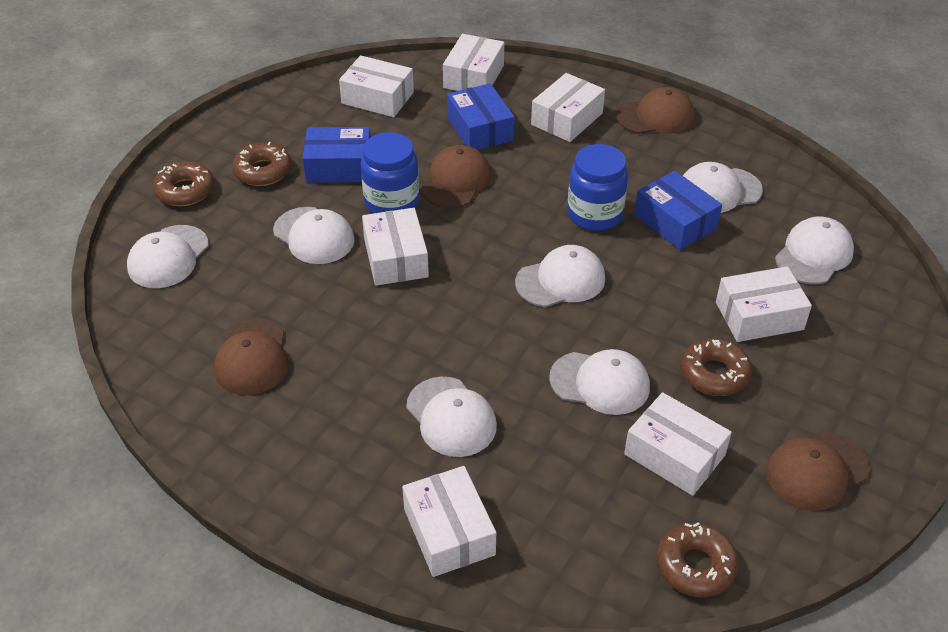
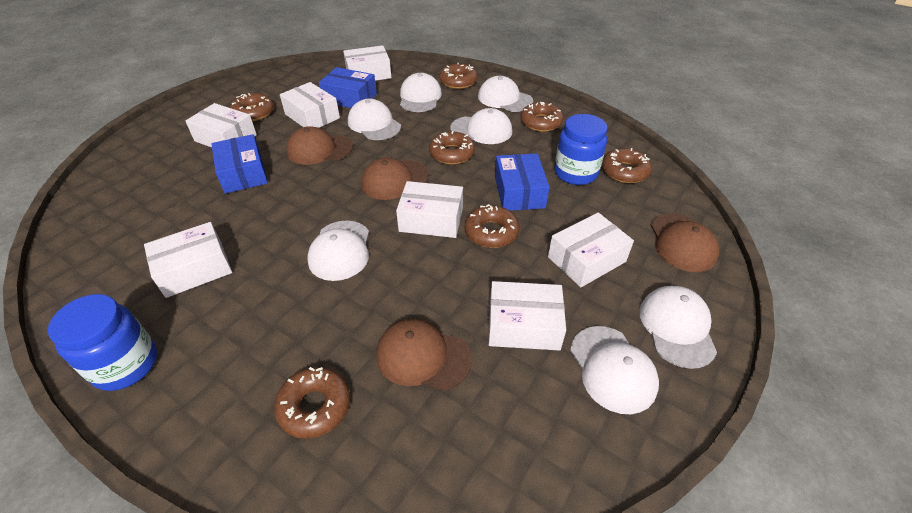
brown donut: 4 -> 7

